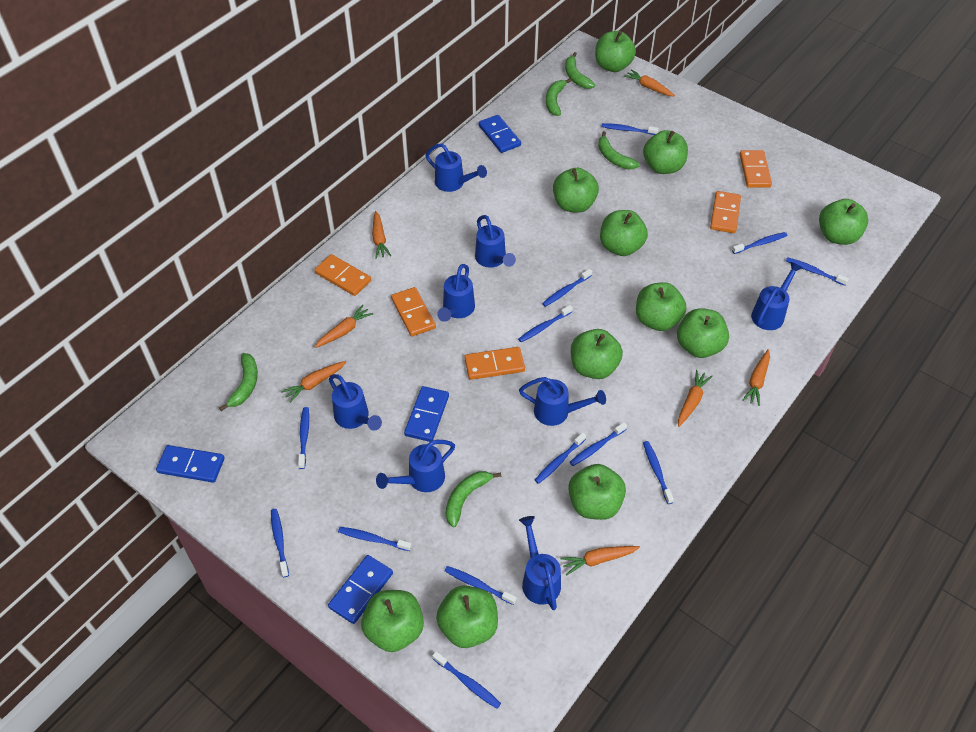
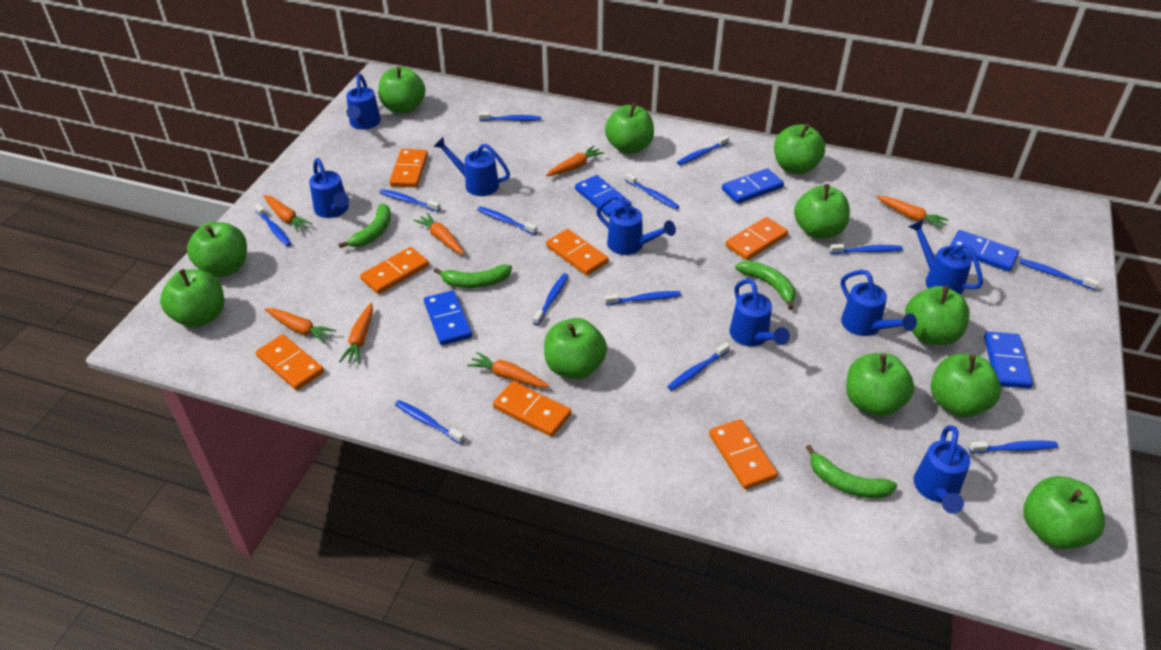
blue domino: 4 -> 5
green banana: 5 -> 4
orange domino: 5 -> 7

